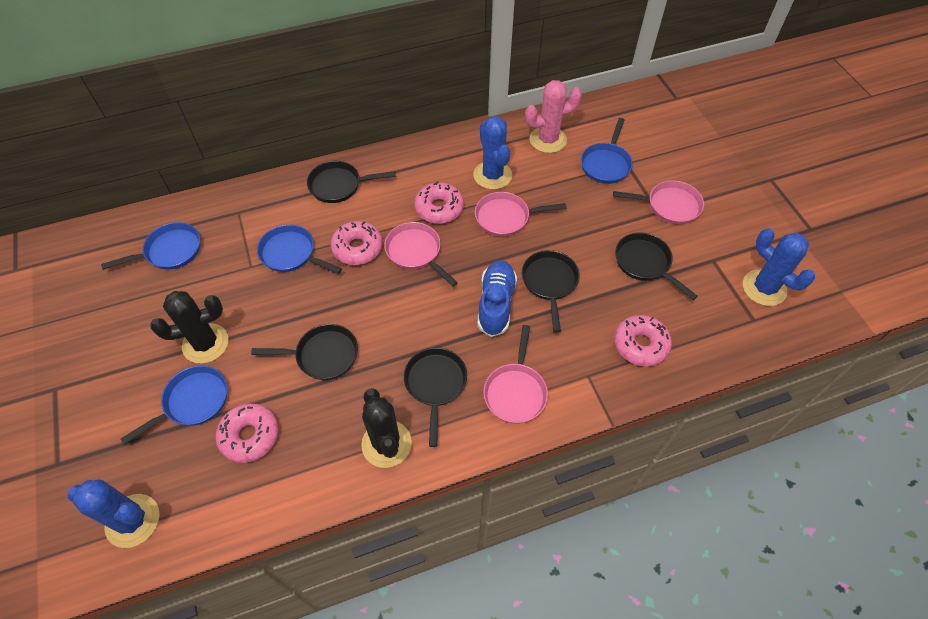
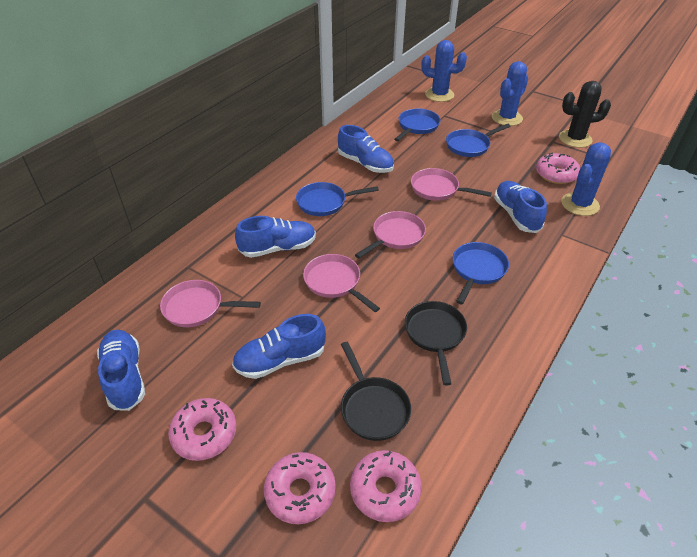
black cactus: 2 -> 1
black pan: 5 -> 2
blue shoe: 1 -> 5
pink cactus: 1 -> 0

